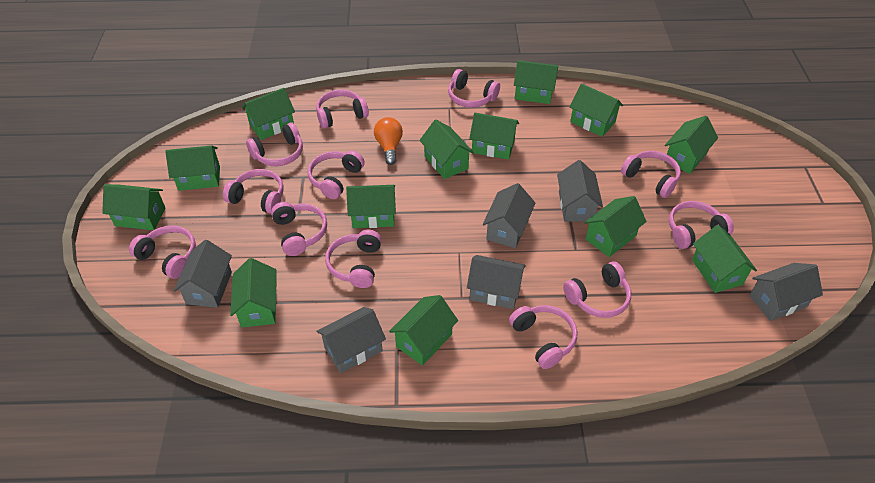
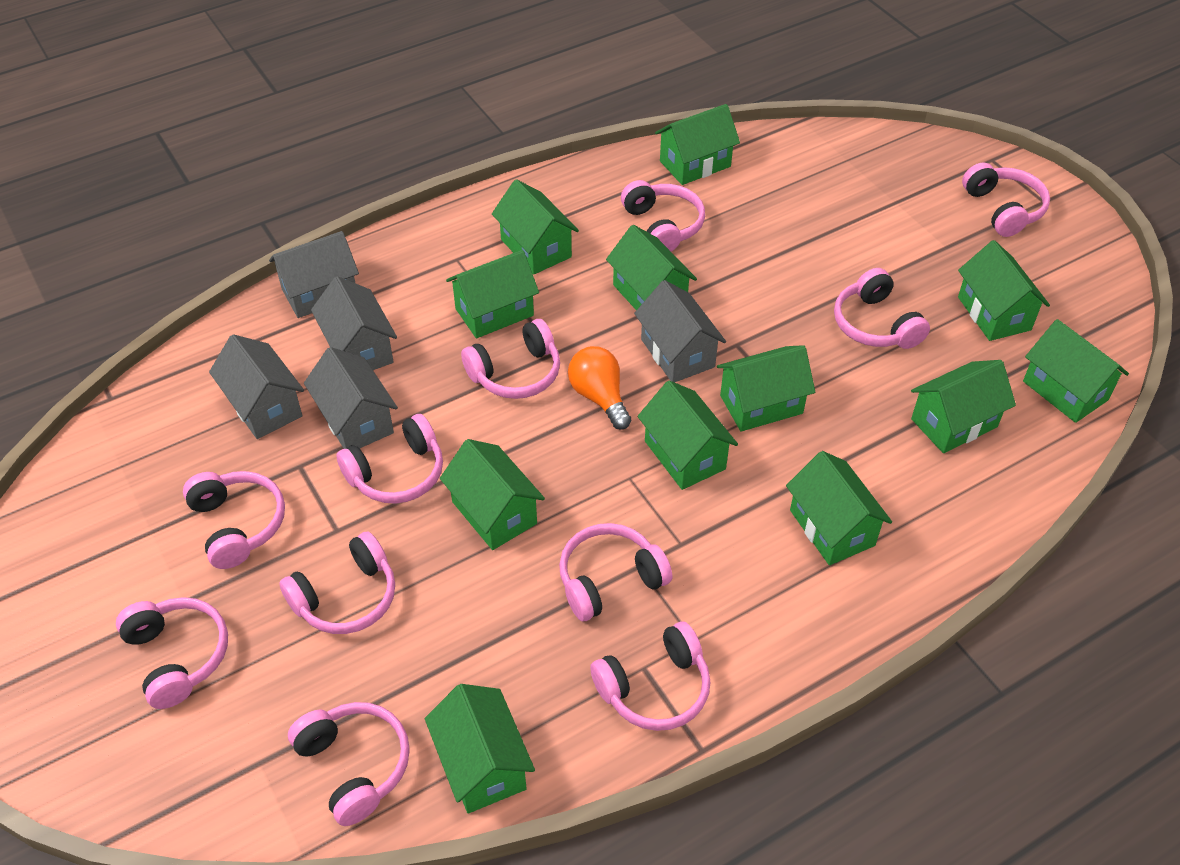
green house: 13 -> 12
grey house: 6 -> 5
pink headphones: 12 -> 11

